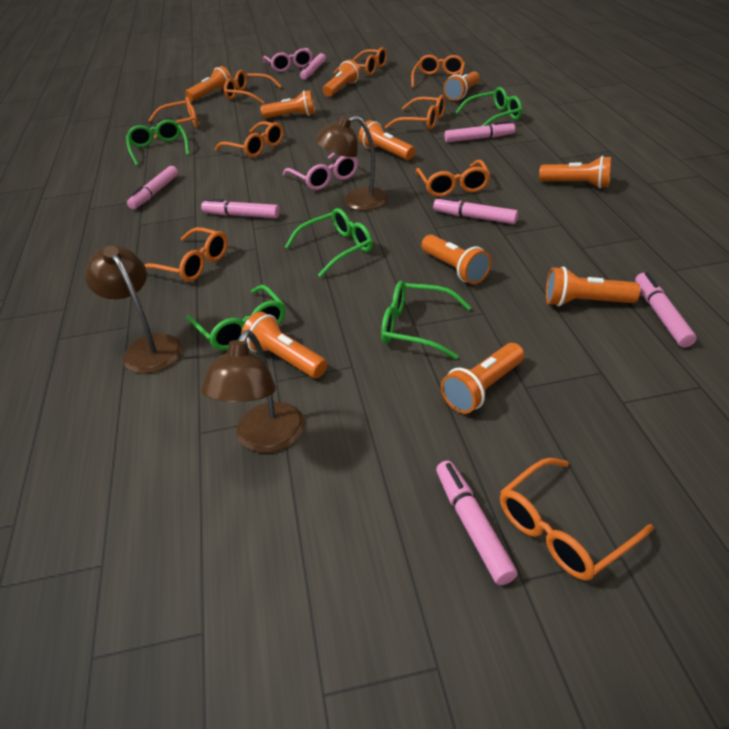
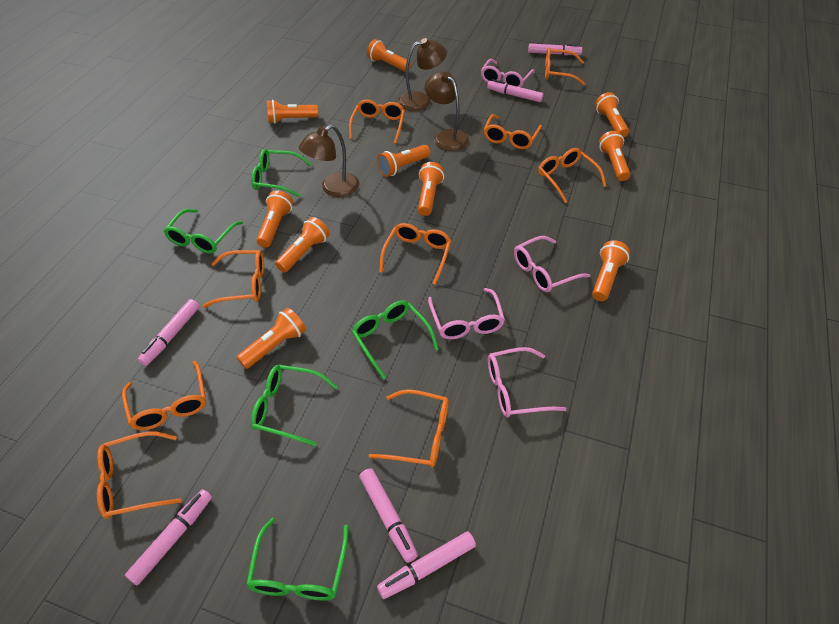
pink glasses: 2 -> 4
pink marker: 7 -> 6

